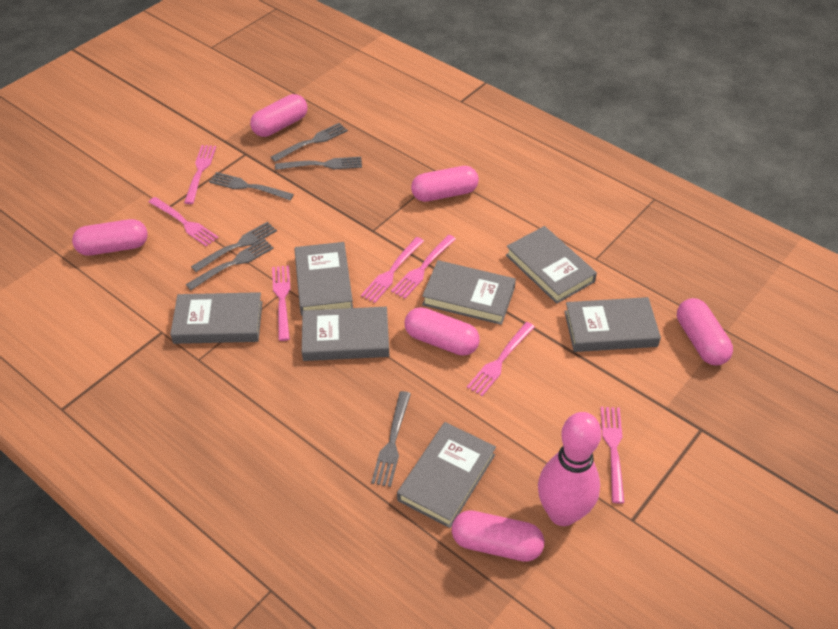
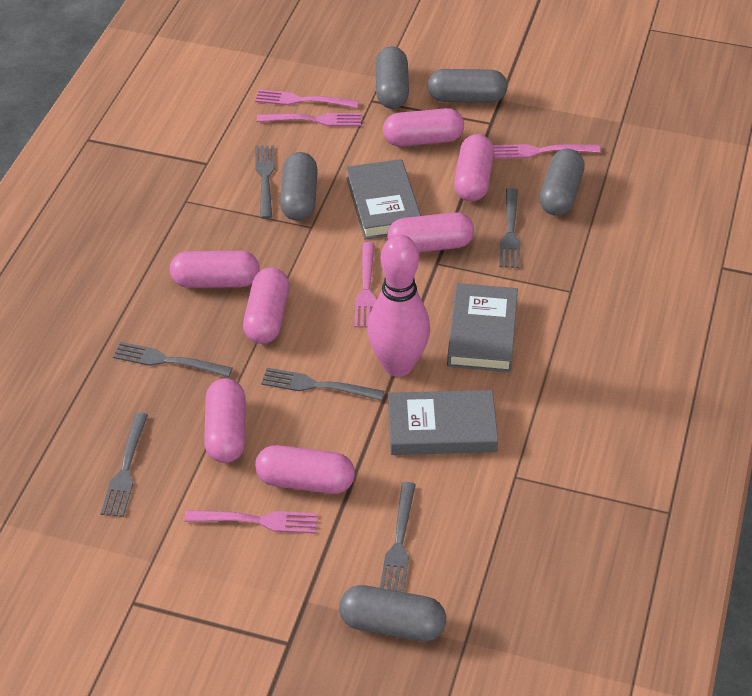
grey book: 7 -> 3
grey capsule: 0 -> 5
pink capsule: 6 -> 7
pink fork: 7 -> 5

